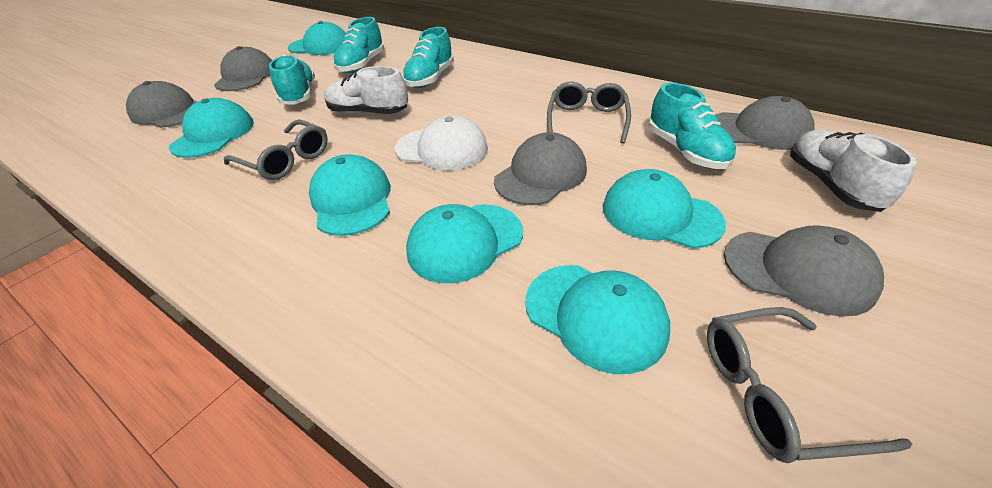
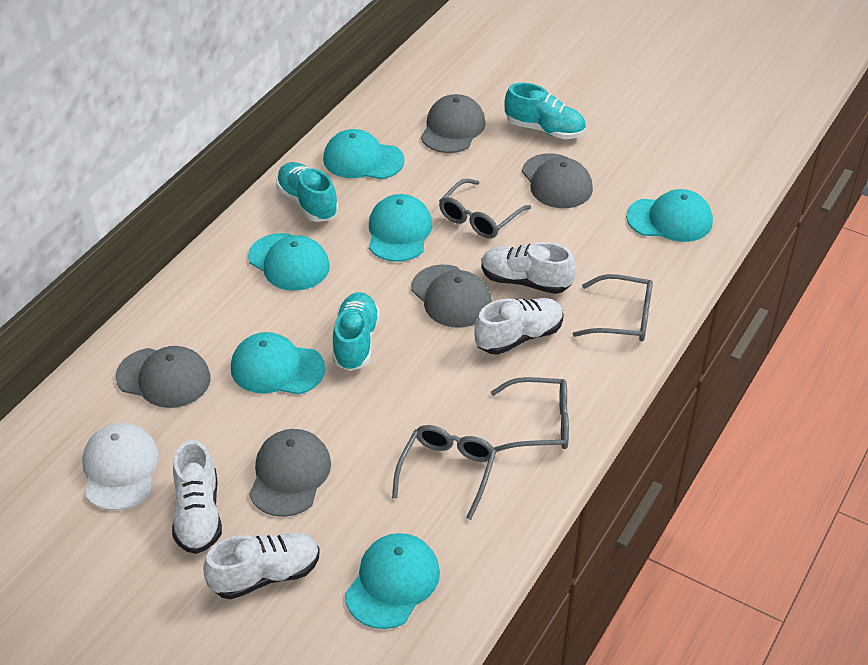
grey glasses: 3 -> 4
turquoise shoe: 4 -> 3
white shoe: 2 -> 4

